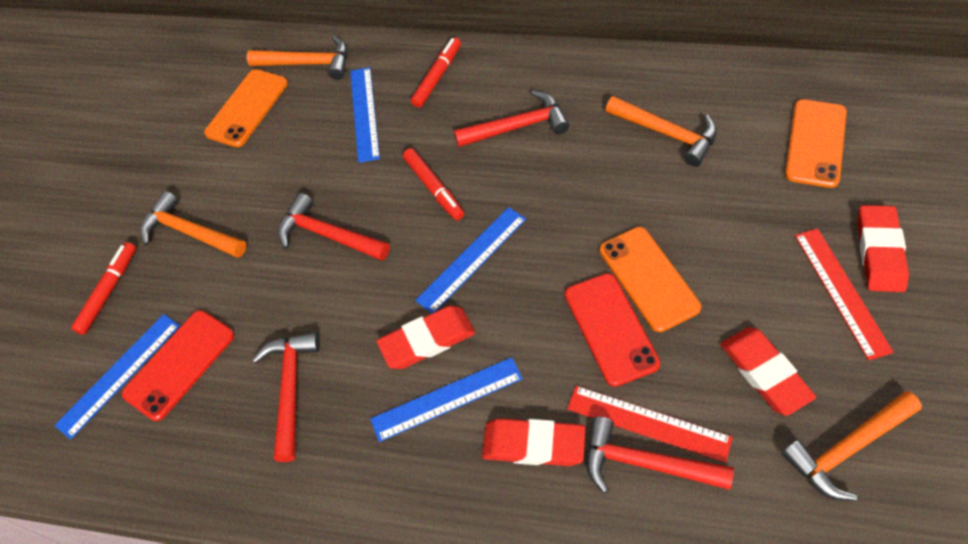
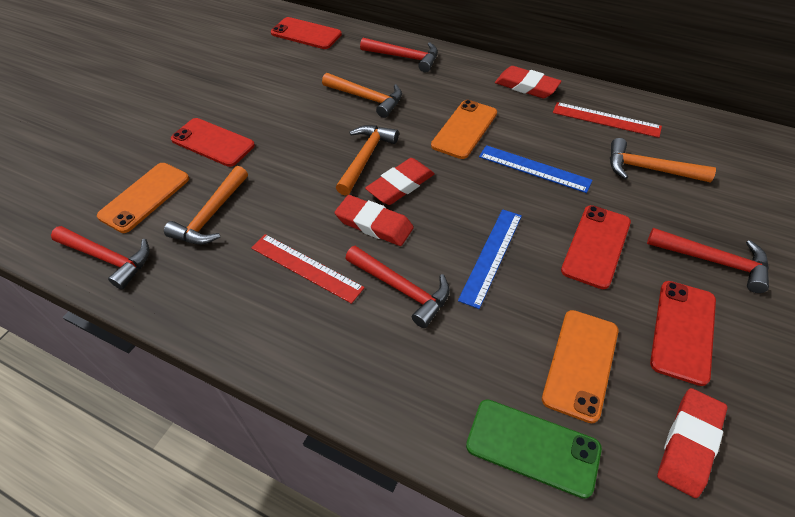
blue ruler: 4 -> 2
green phone: 0 -> 1
red marker: 3 -> 0
red phone: 2 -> 4

